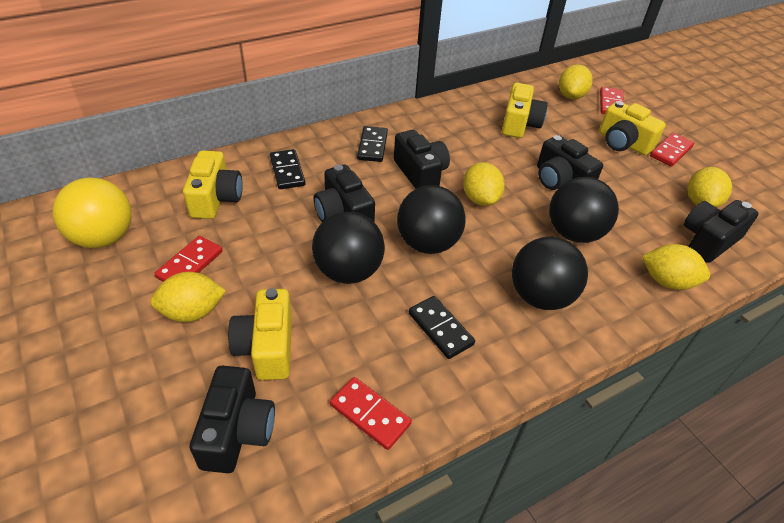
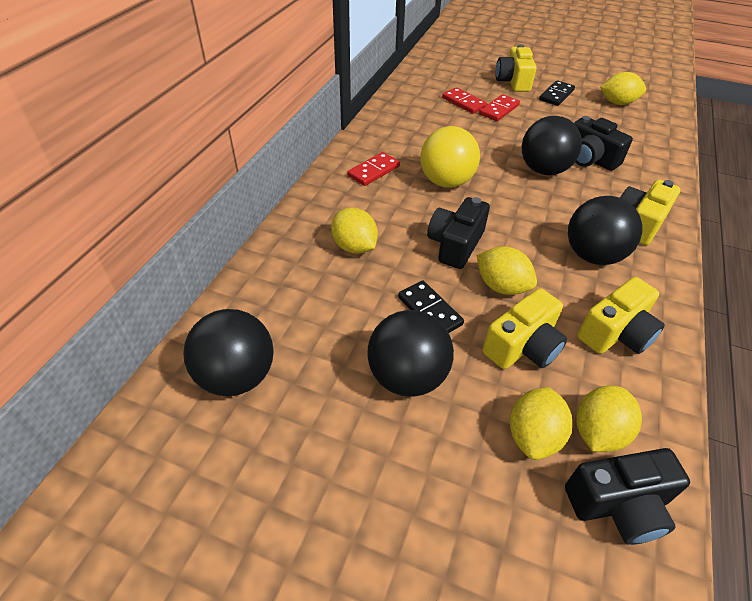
black camera: 5 -> 3
black domino: 3 -> 2
red domino: 4 -> 3

